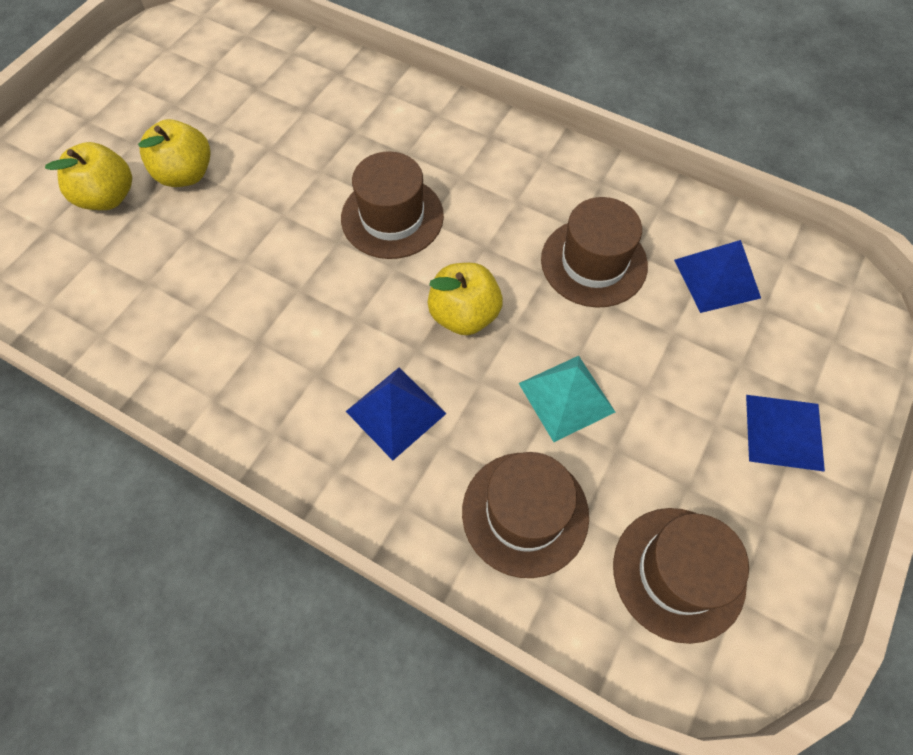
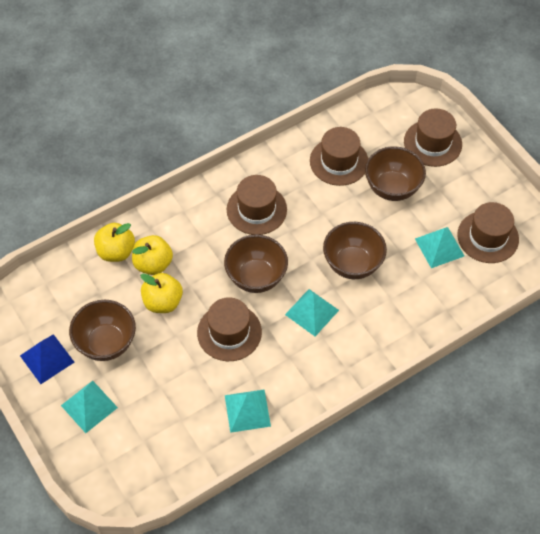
blue pyramid: 3 -> 1
brown bowl: 0 -> 4
brown hat: 4 -> 5
turquoise pyramid: 1 -> 4

